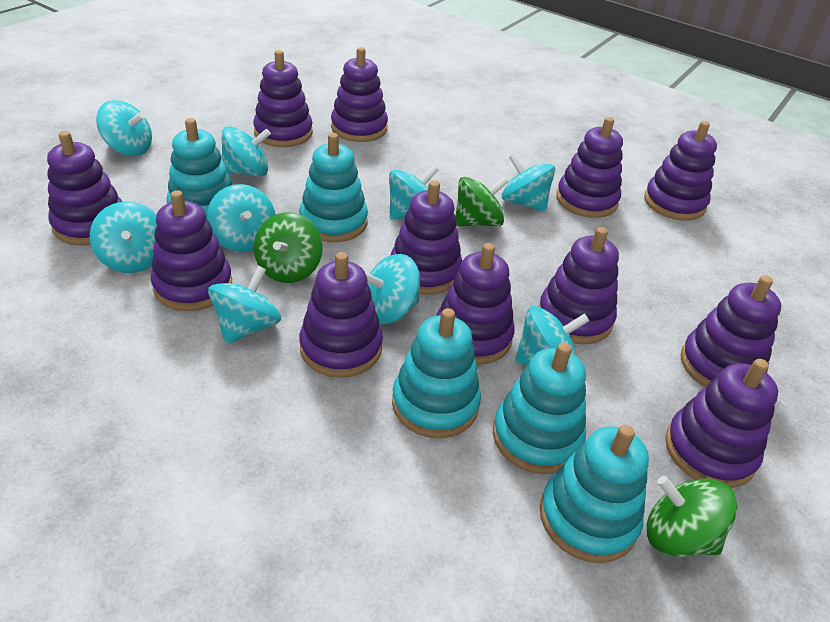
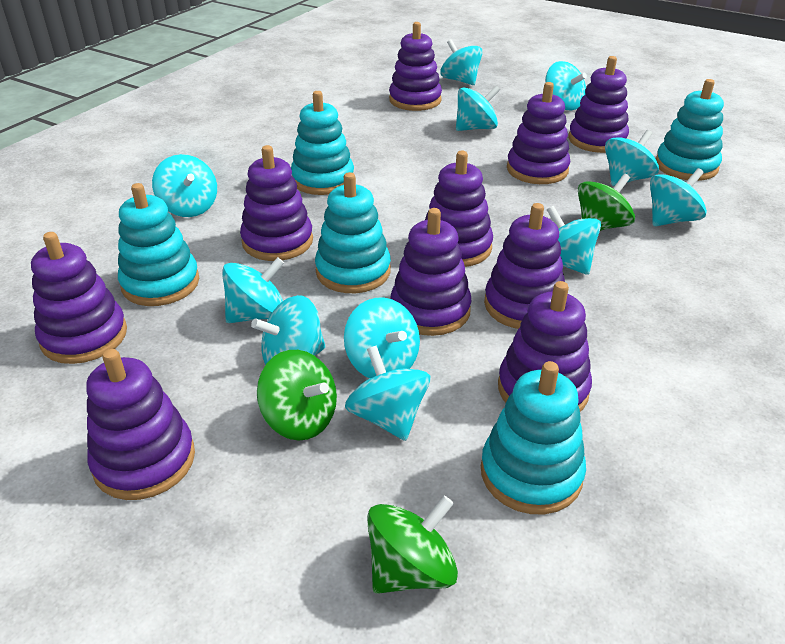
purple stacking toy: 12 -> 10
turquoise spinning top: 9 -> 11

